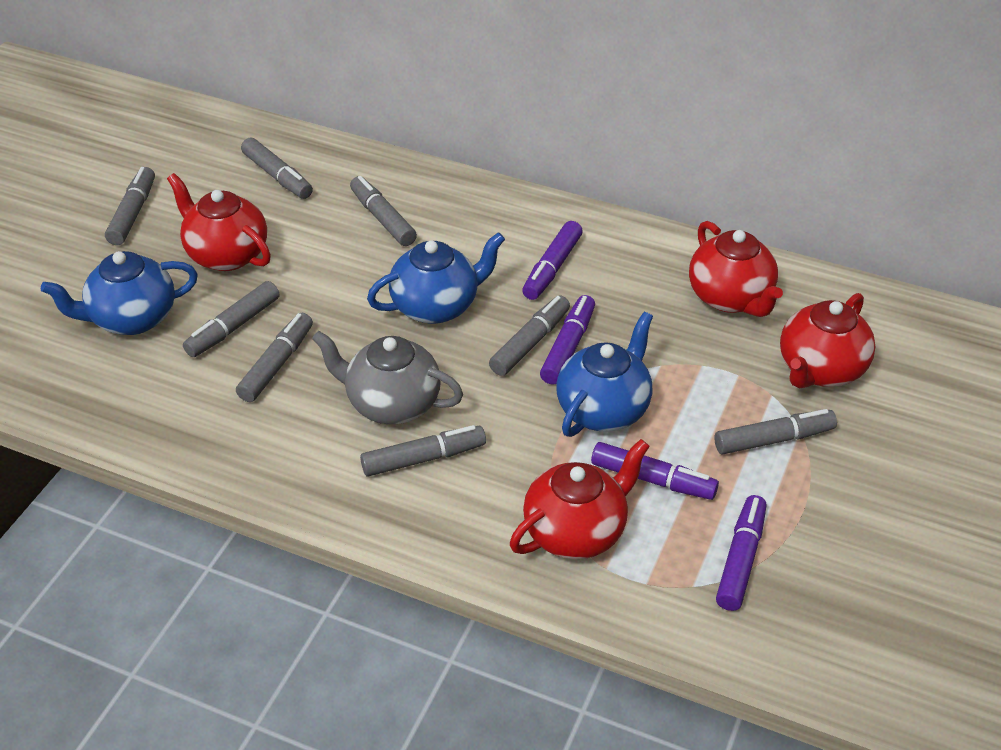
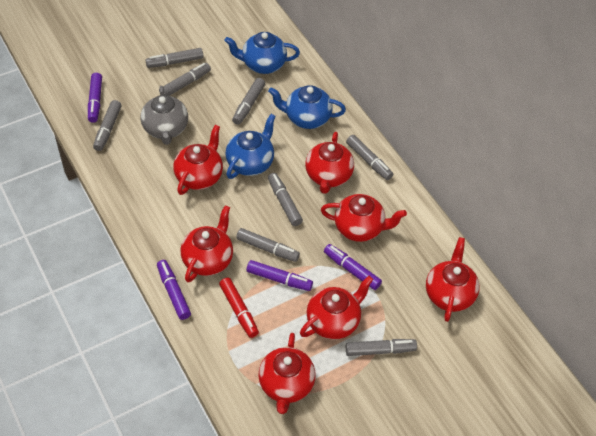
red marker: 0 -> 1
red teapot: 4 -> 7

